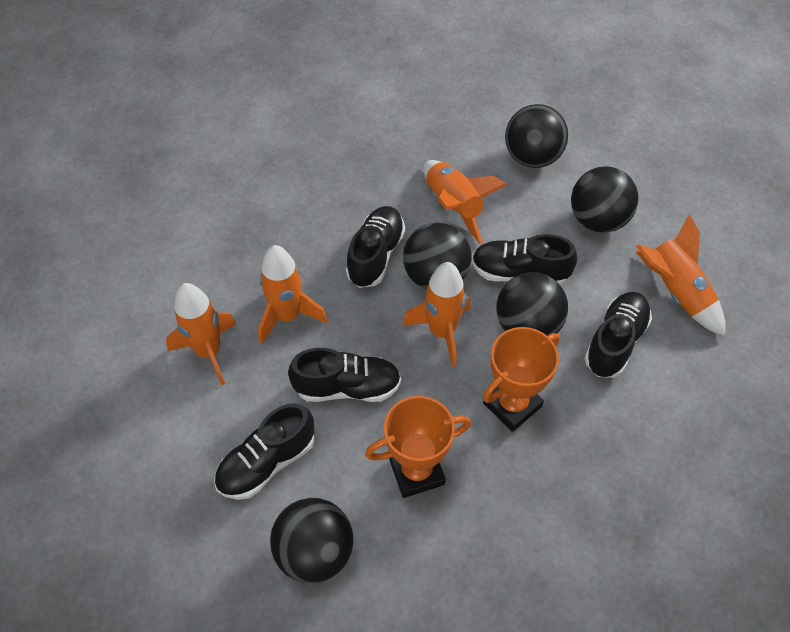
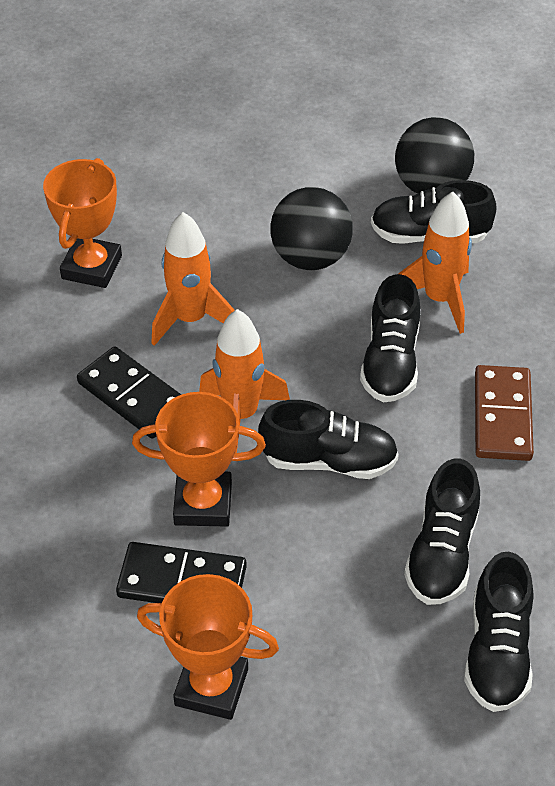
black ball: 5 -> 2
black domino: 0 -> 2
brown domino: 0 -> 1
orange rocket: 5 -> 3
orange trophy: 2 -> 3

